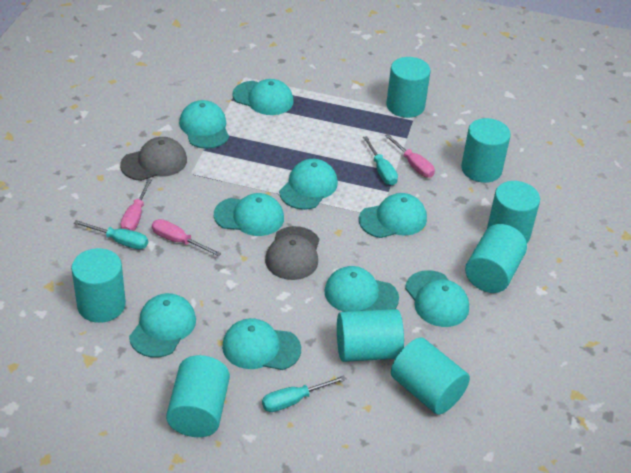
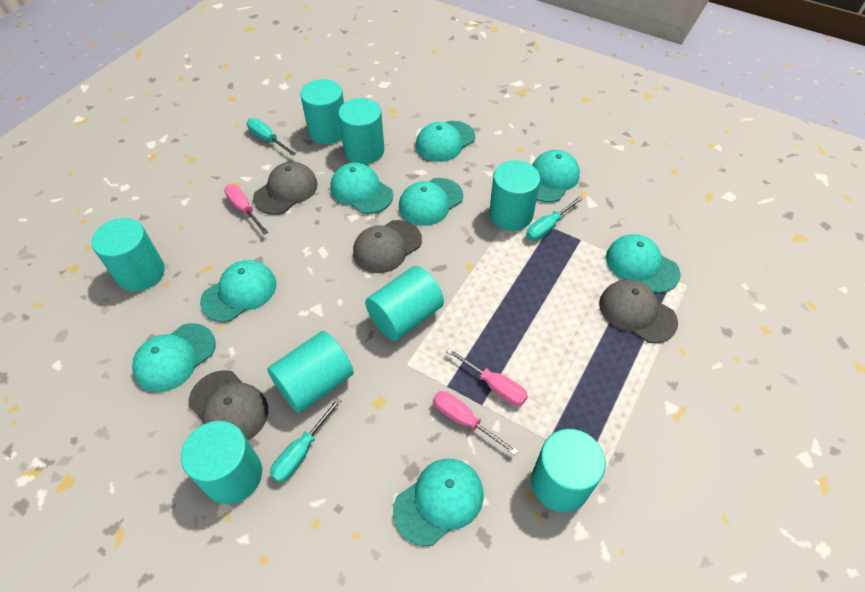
grey cap: 2 -> 4
turquoise cap: 9 -> 8

